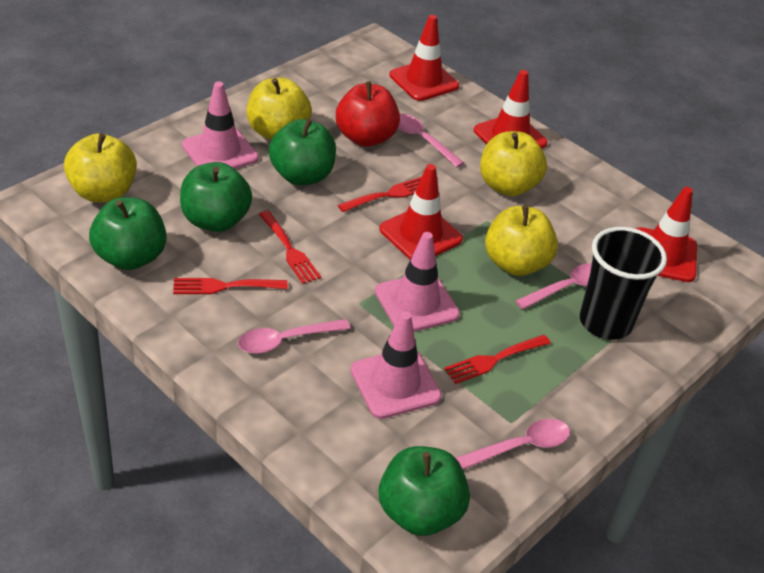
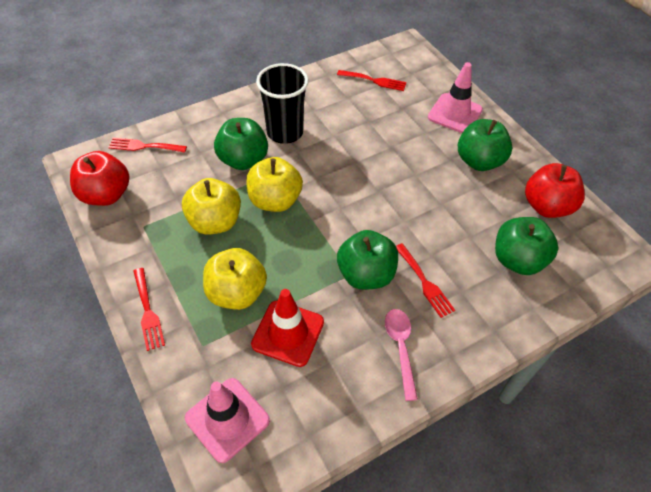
pink spoon: 4 -> 1
pink traffic cone: 3 -> 2
red apple: 1 -> 2
red traffic cone: 4 -> 1
yellow apple: 4 -> 3

